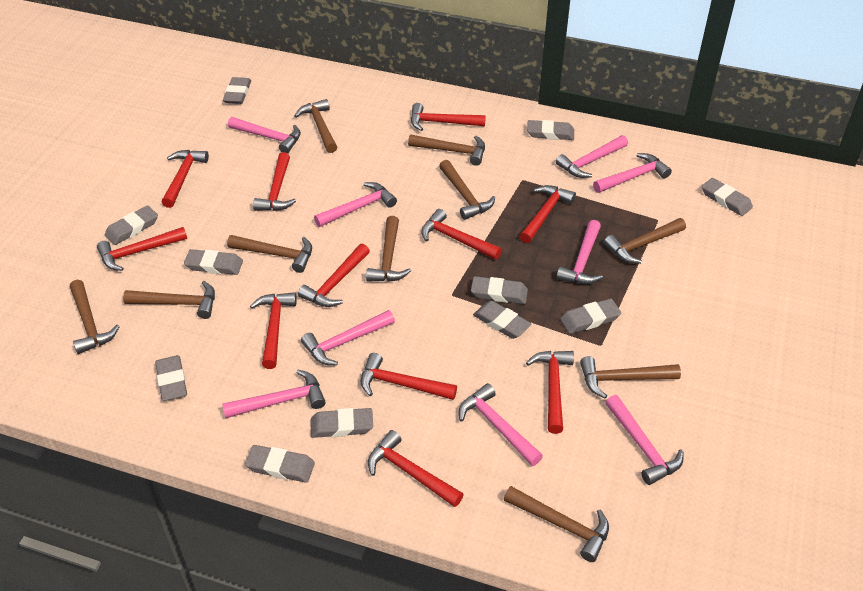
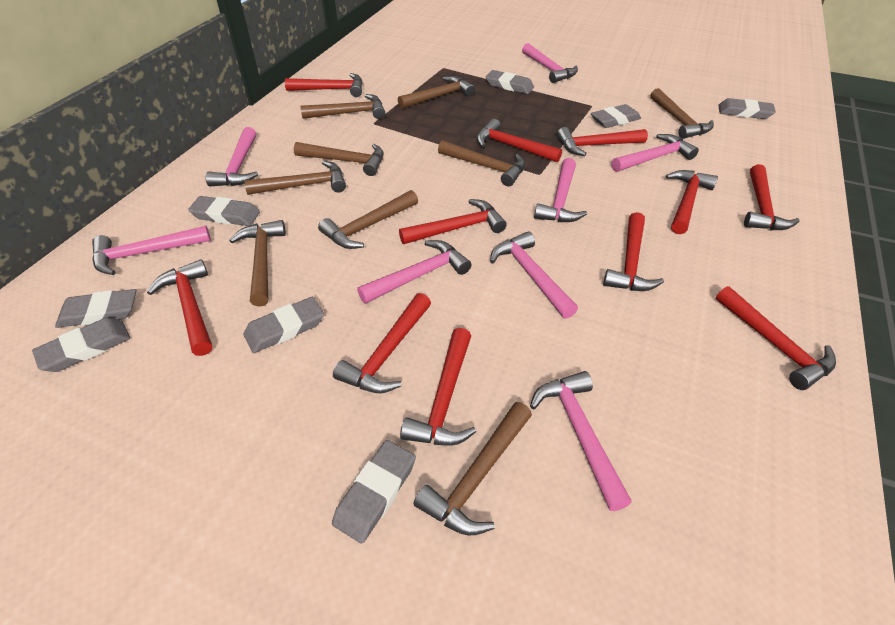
brown hammer: 10 -> 9
grey eraser: 11 -> 8
pink hammer: 9 -> 8

